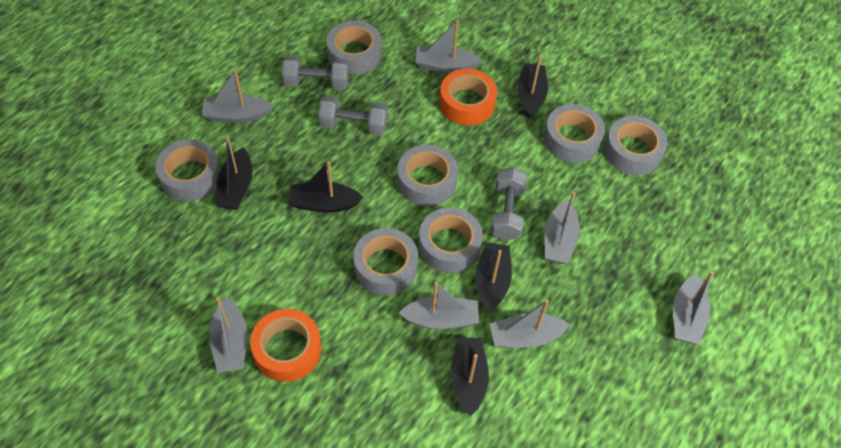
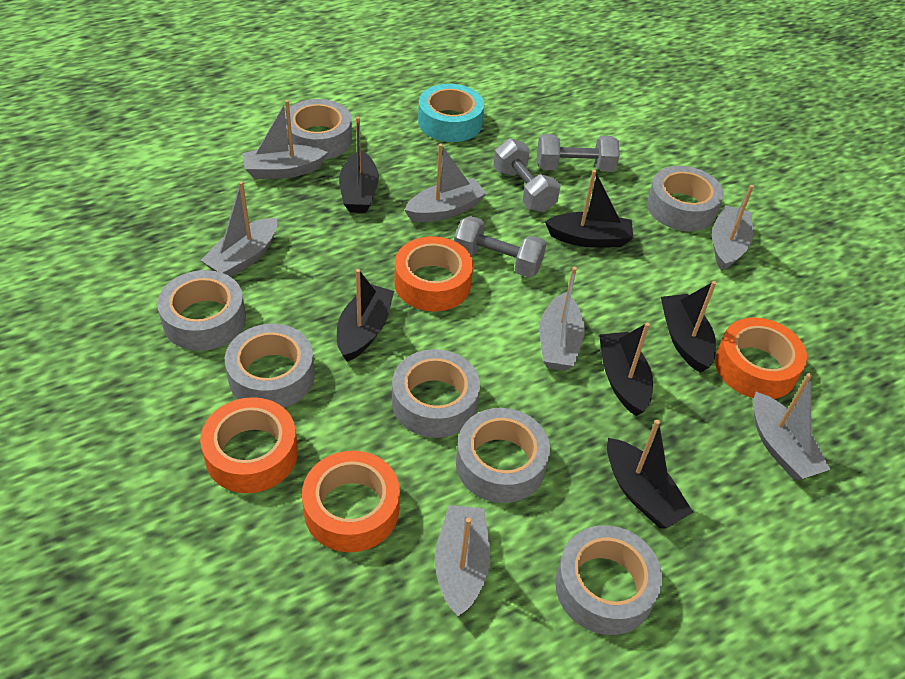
black boat: 5 -> 6
orange tape: 2 -> 4
turquoise tape: 0 -> 1

